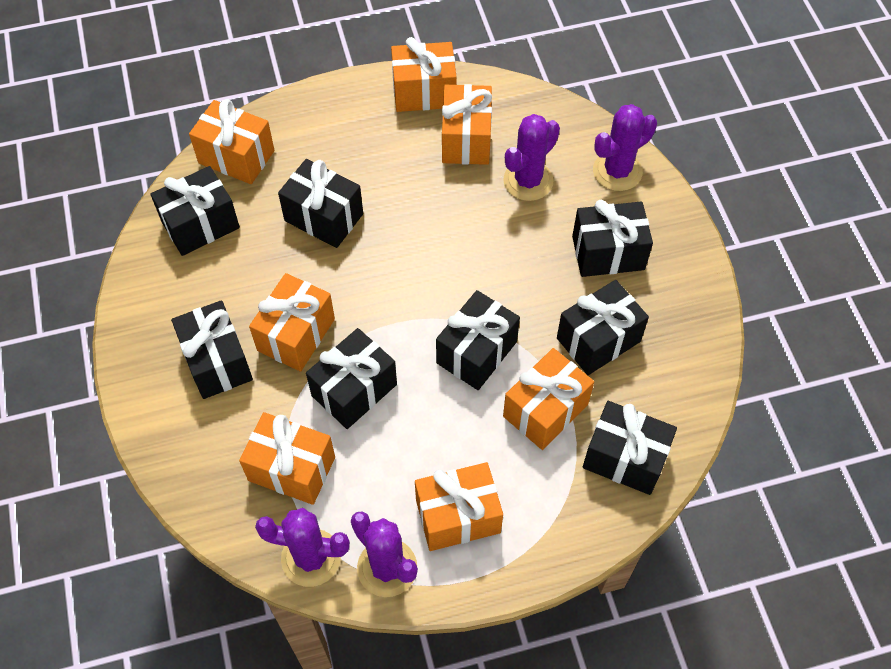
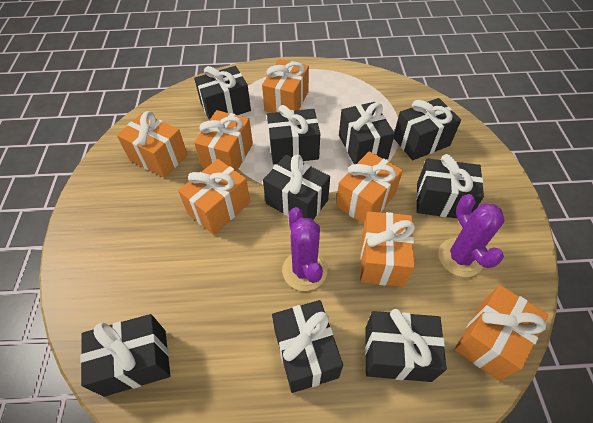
black gift: 8 -> 9
purple cactus: 4 -> 2

